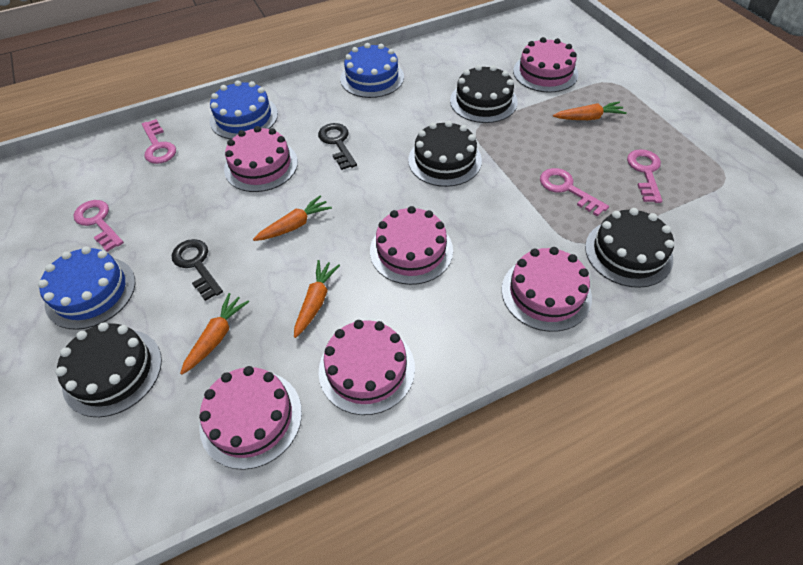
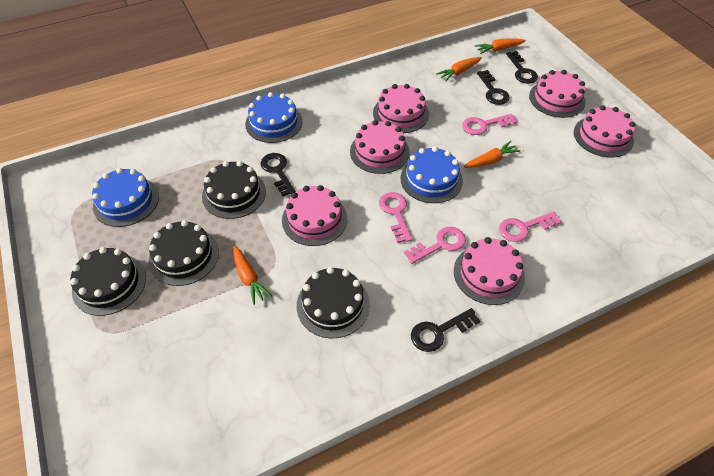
black key: 2 -> 4

